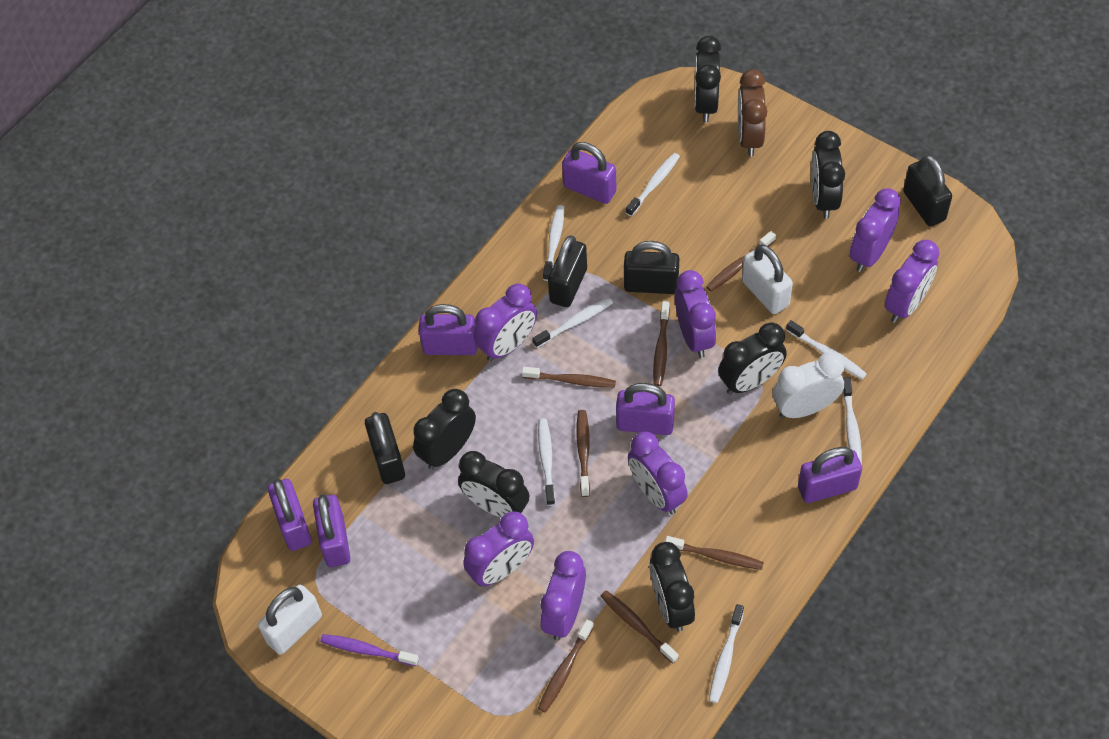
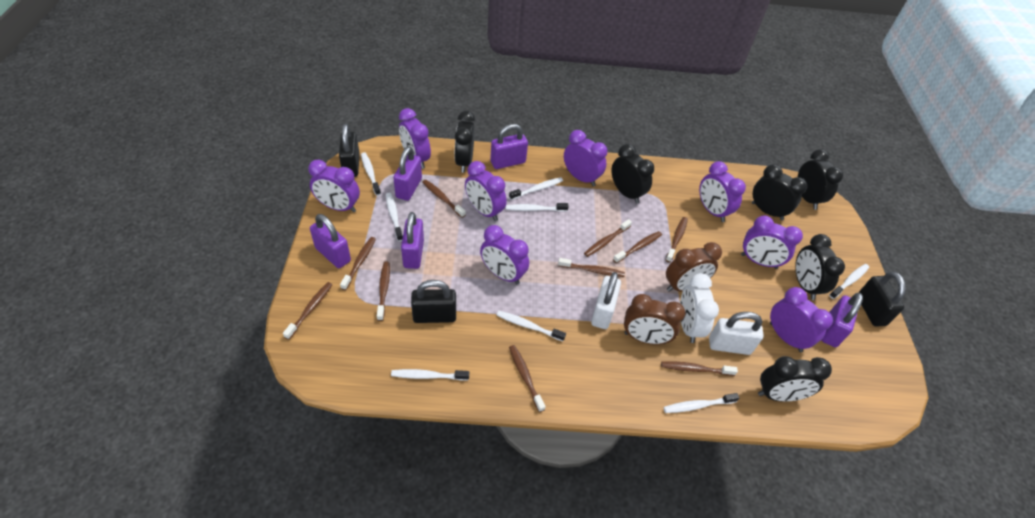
black padlock: 4 -> 3
brown clock: 1 -> 2
brown toothbrush: 7 -> 10
purple clock: 7 -> 8
purple padlock: 6 -> 5
purple toothbrush: 1 -> 0
white toothbrush: 7 -> 8

